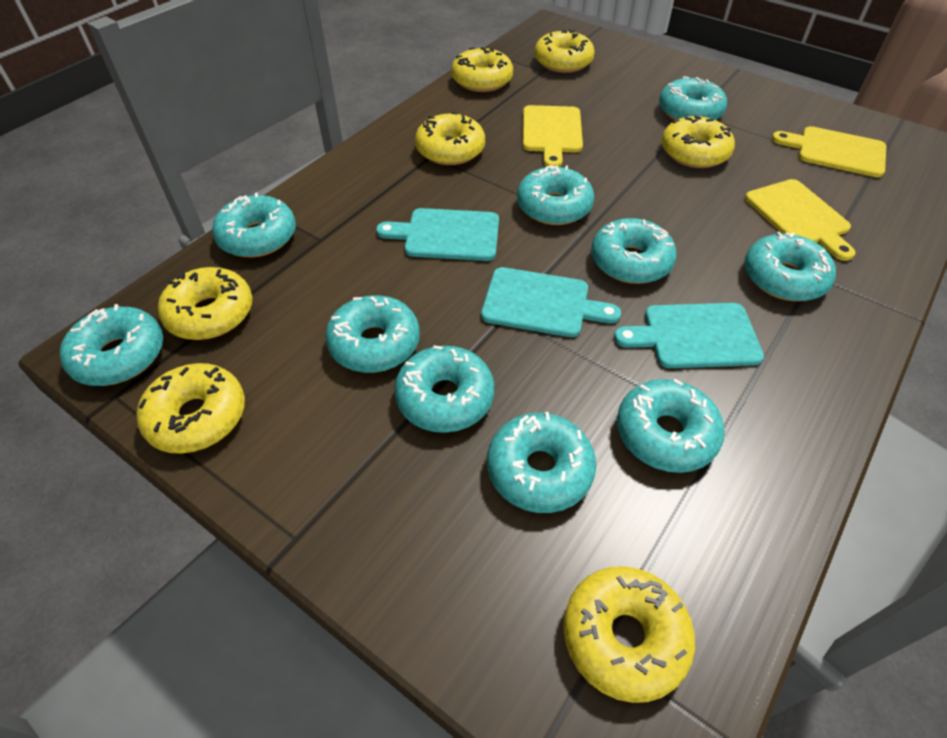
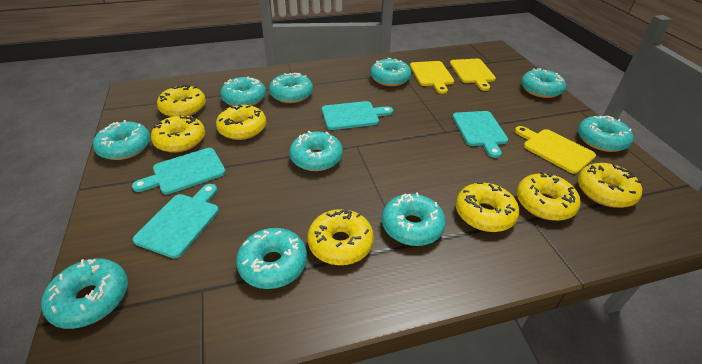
turquoise cutting board: 3 -> 4

